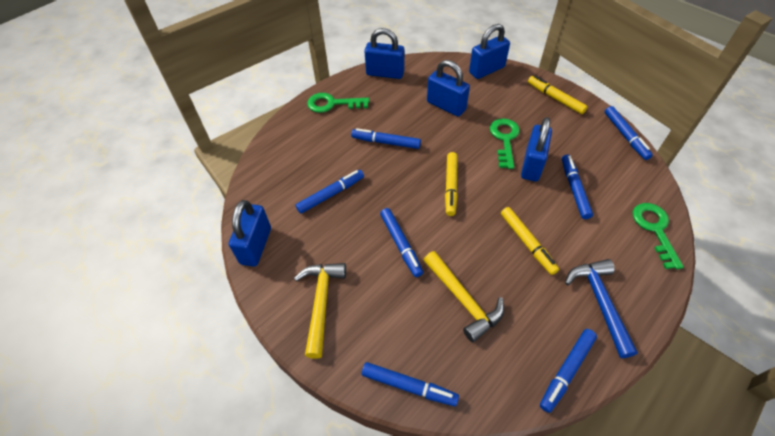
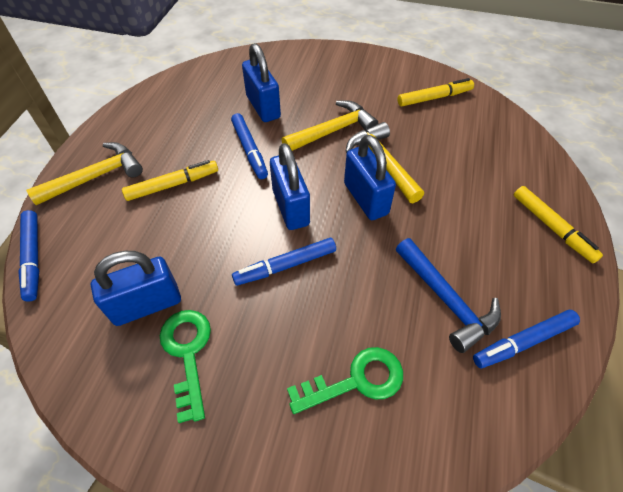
blue marker: 7 -> 4
blue padlock: 5 -> 4
green key: 3 -> 2
yellow hammer: 2 -> 3

